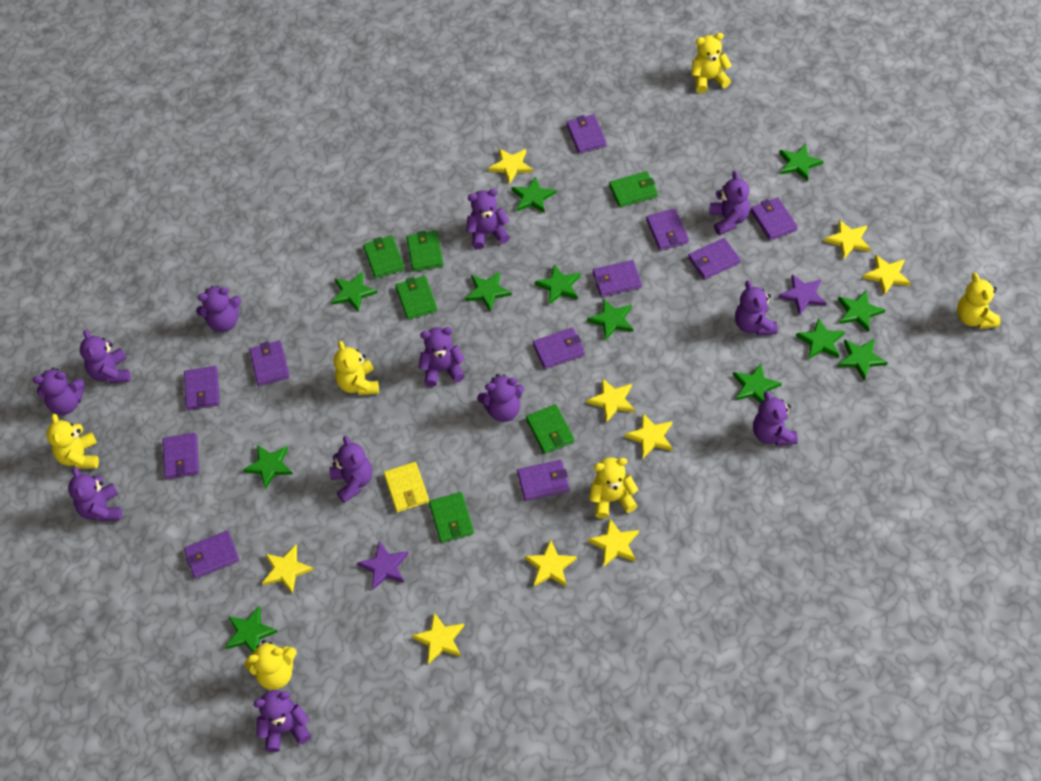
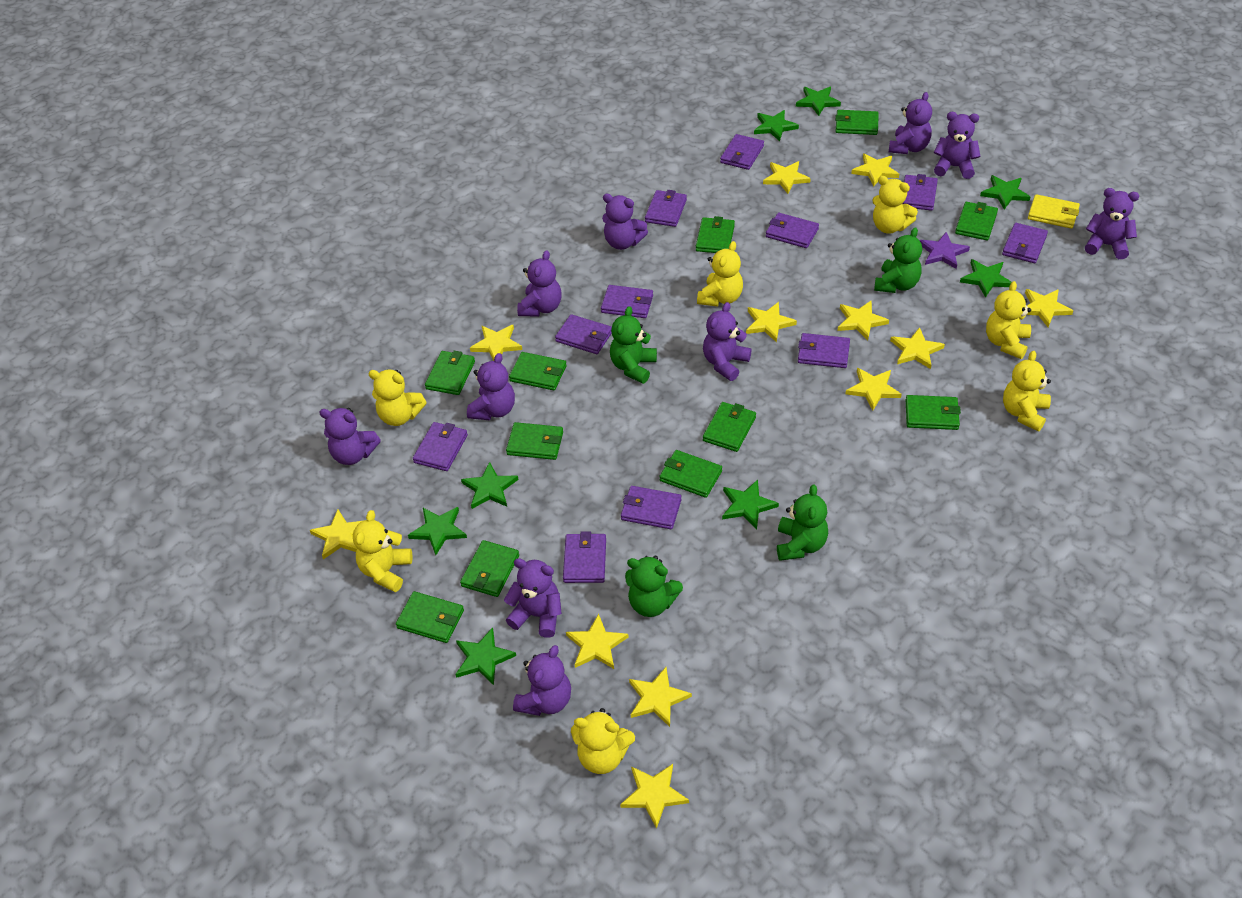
green star: 12 -> 8
green teddy bear: 0 -> 4
green wallet: 6 -> 11
purple star: 2 -> 1
purple teddy bear: 12 -> 10
yellow star: 9 -> 12
yellow teddy bear: 6 -> 7

